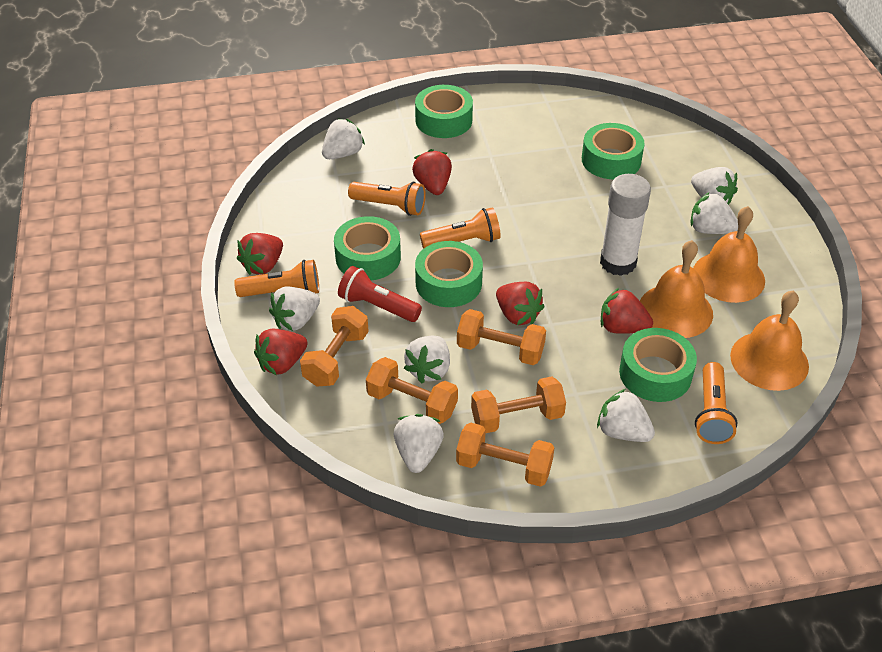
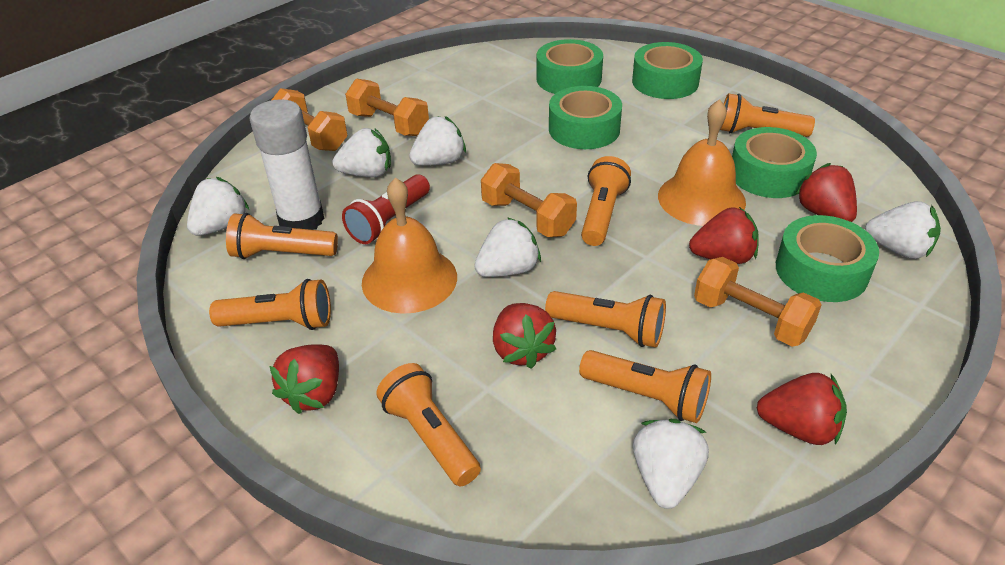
orange bell: 3 -> 2
orange dumbbell: 5 -> 4
orange flashlight: 4 -> 7
white strawberry: 7 -> 6

